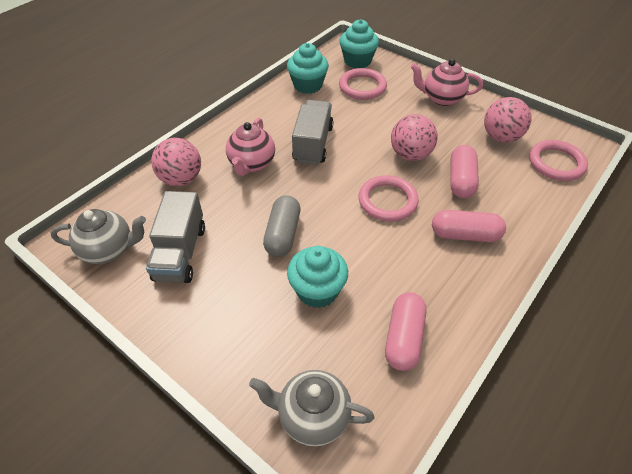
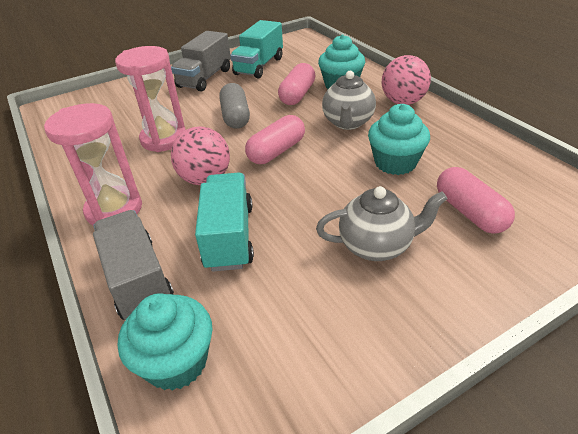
pink ball: 3 -> 2
pink hourglass: 0 -> 2
pink ring: 3 -> 0
pink teapot: 2 -> 0
turquoise truck: 0 -> 2

